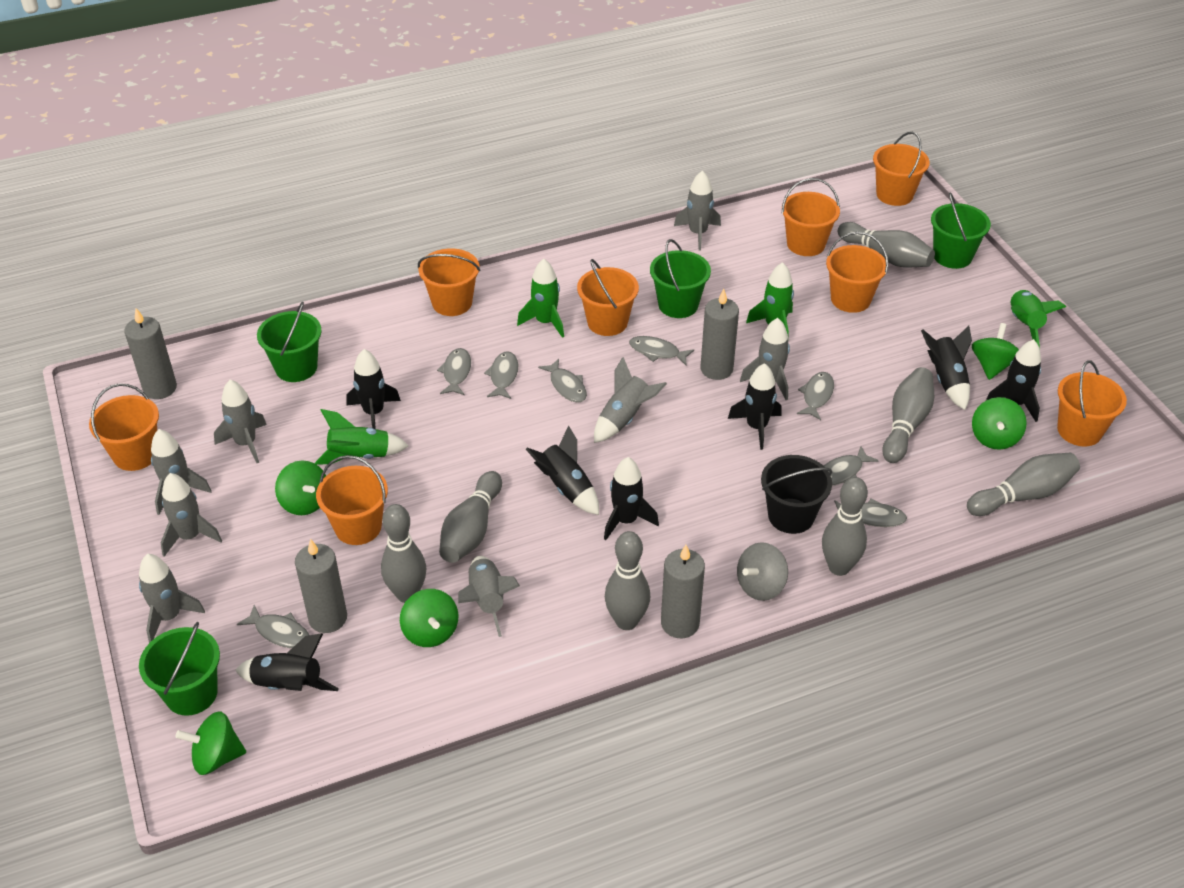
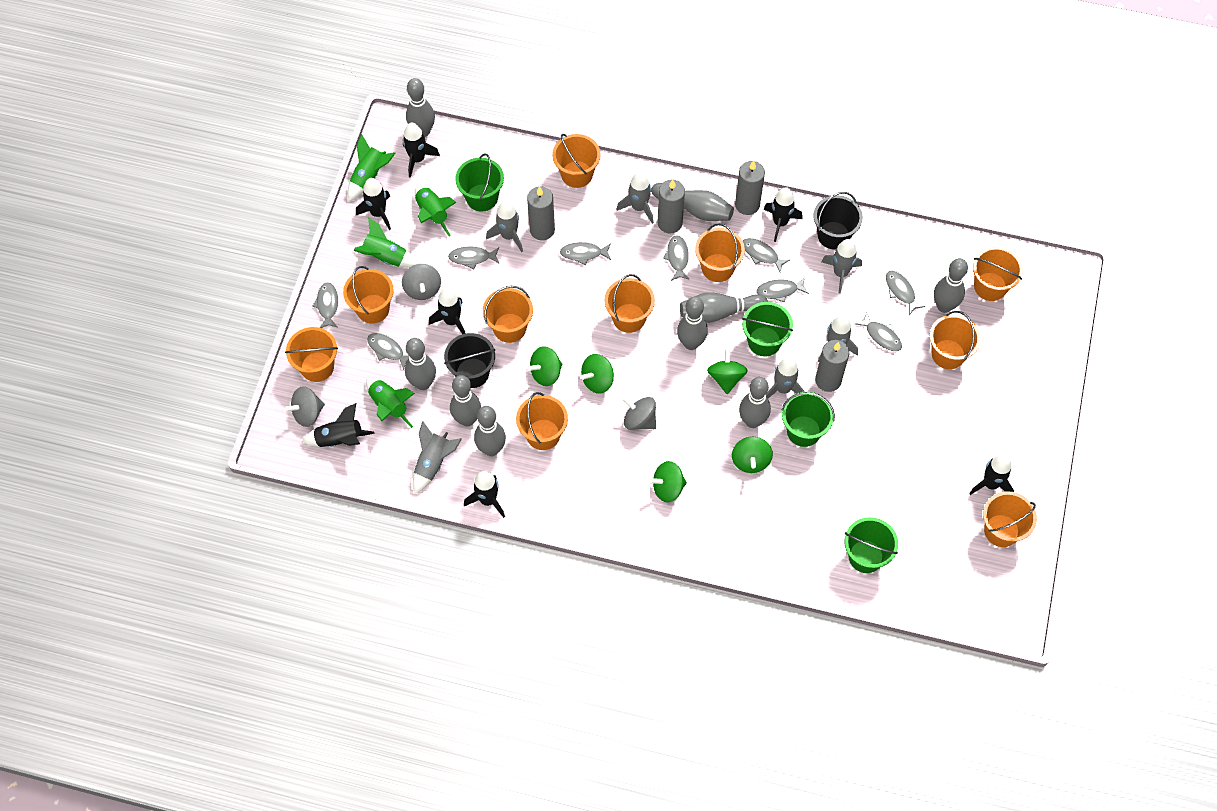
black bucket: 1 -> 2
grey bowling pin: 7 -> 9
grey fish: 8 -> 9
grey rocket: 8 -> 6
grey spinning top: 1 -> 3
orange bucket: 8 -> 10

